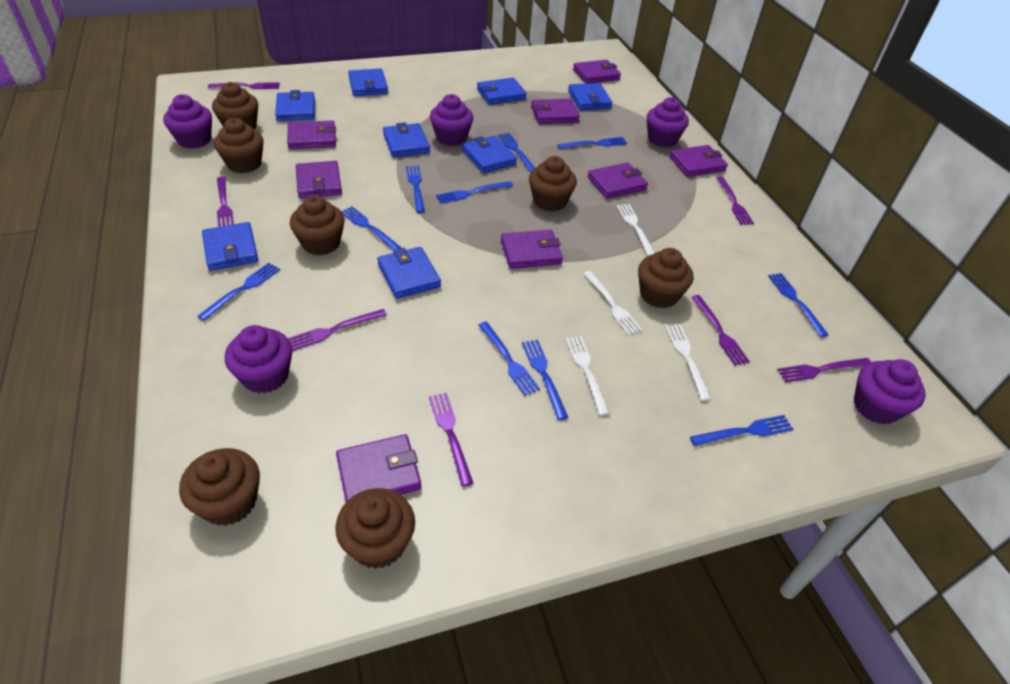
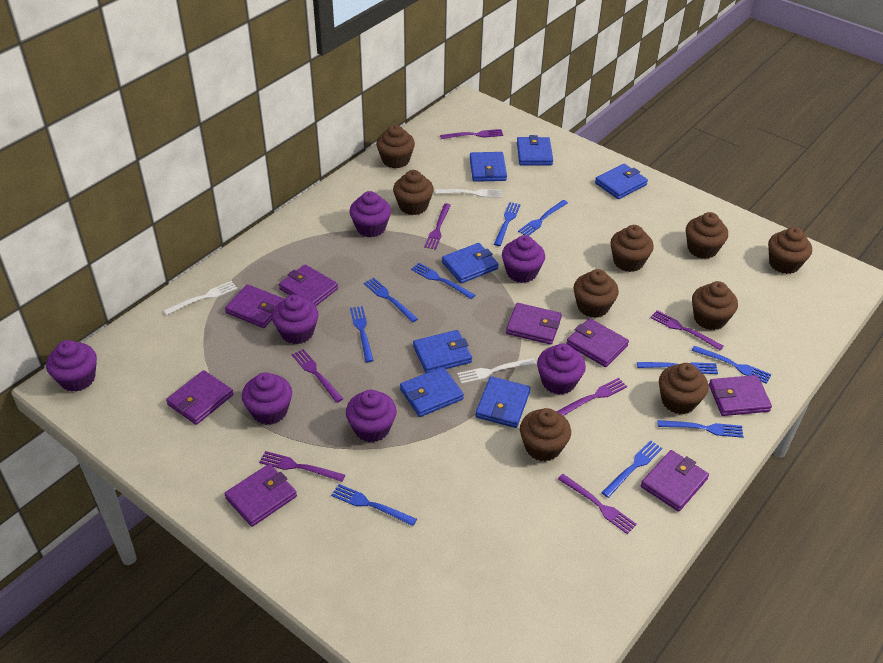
blue wallet: 8 -> 7
brown cupcake: 7 -> 9
purple cupcake: 5 -> 7
white fork: 4 -> 3

